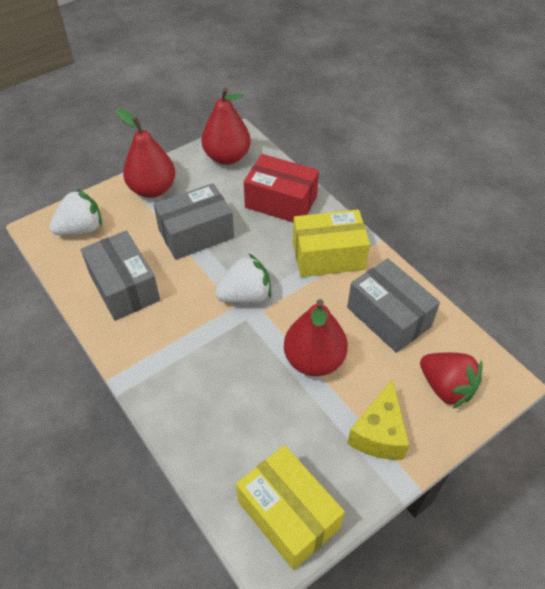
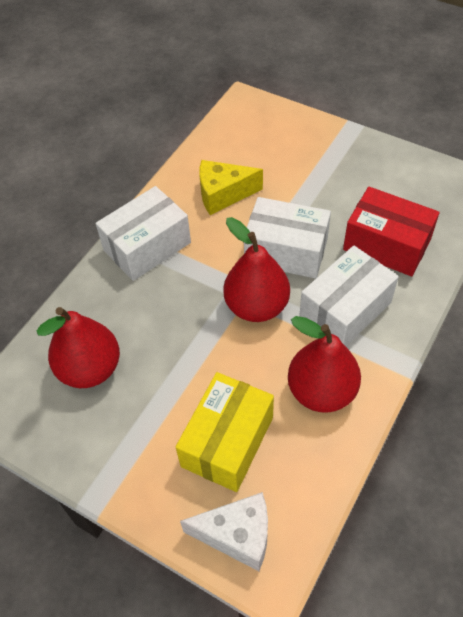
grey box: 3 -> 0
red strawberry: 1 -> 0
white box: 0 -> 3
white cheese: 0 -> 1
white strawberry: 2 -> 0
yellow box: 2 -> 1

